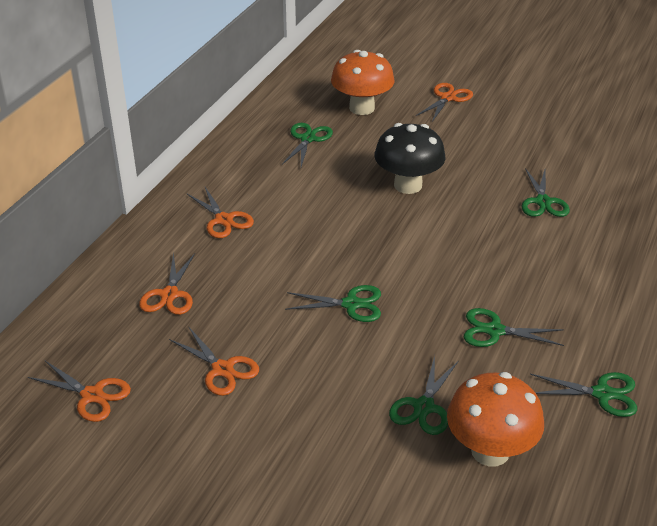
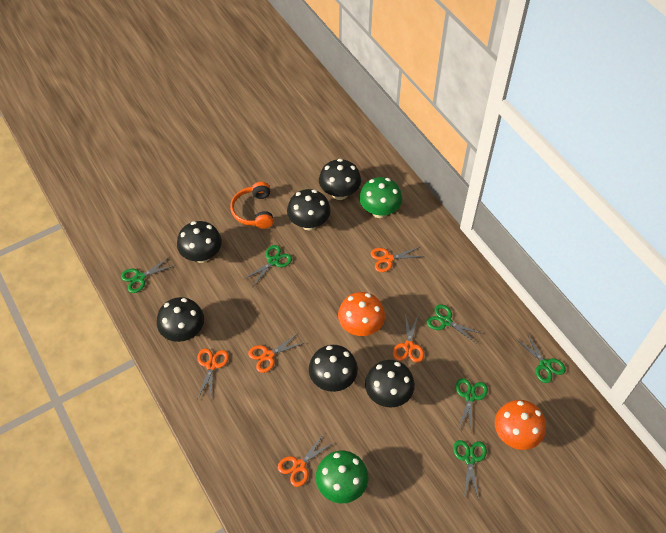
black mushroom: 1 -> 6
green mushroom: 0 -> 2
orange headphones: 0 -> 1

